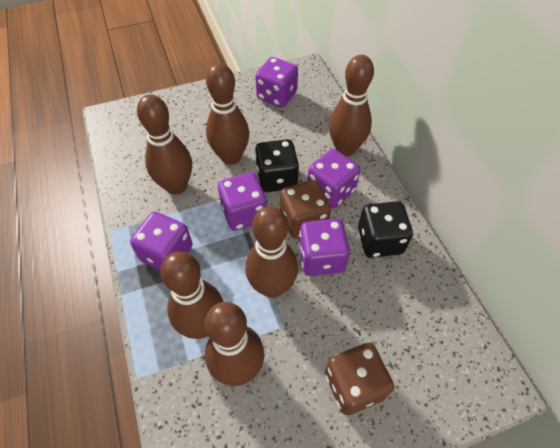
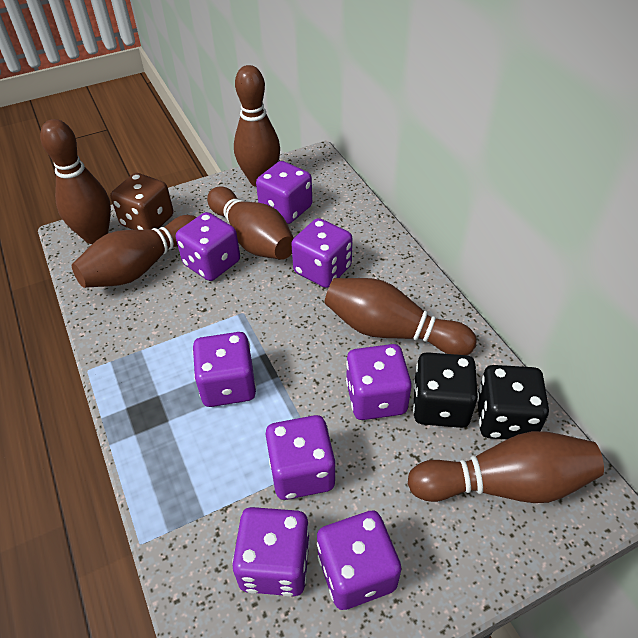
brown dice: 2 -> 1
purple dice: 5 -> 8

